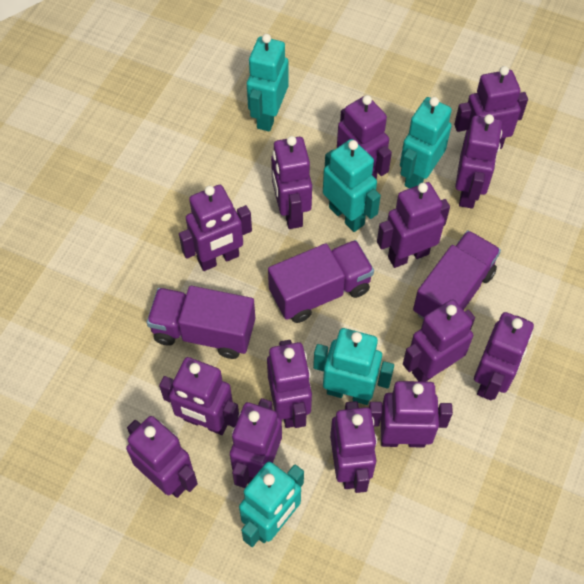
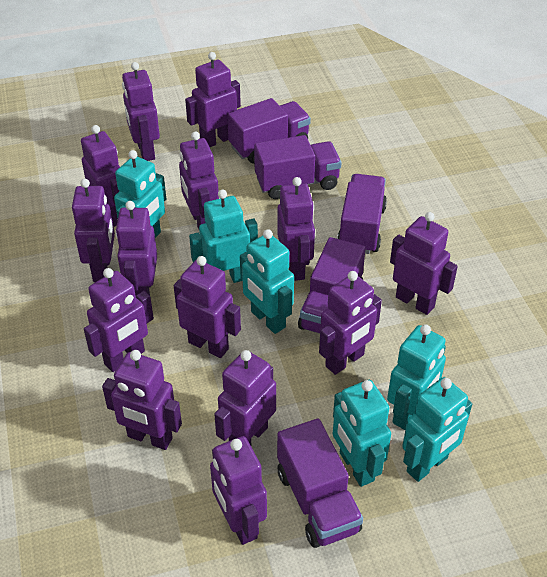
purple truck: 3 -> 5
turquoise robot: 5 -> 6

